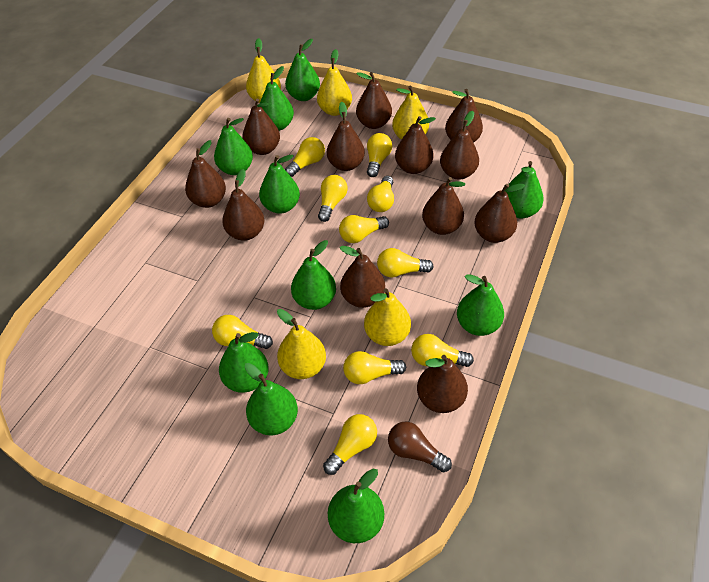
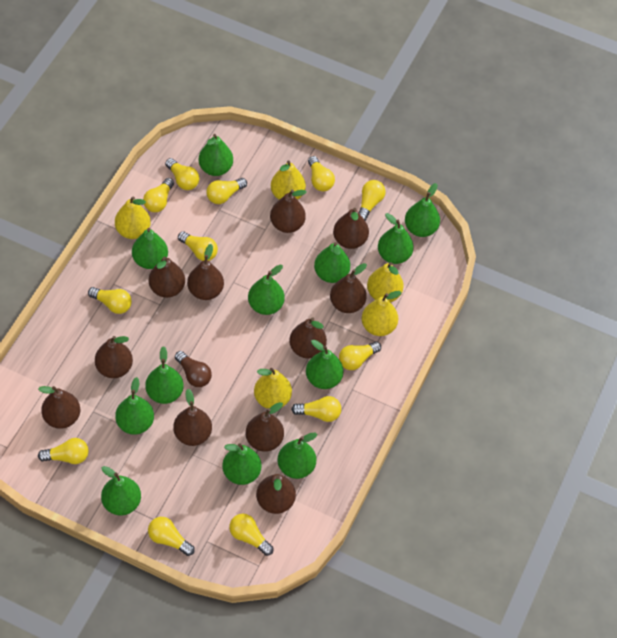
brown pear: 12 -> 11
green pear: 10 -> 12
yellow light bulb: 10 -> 12

